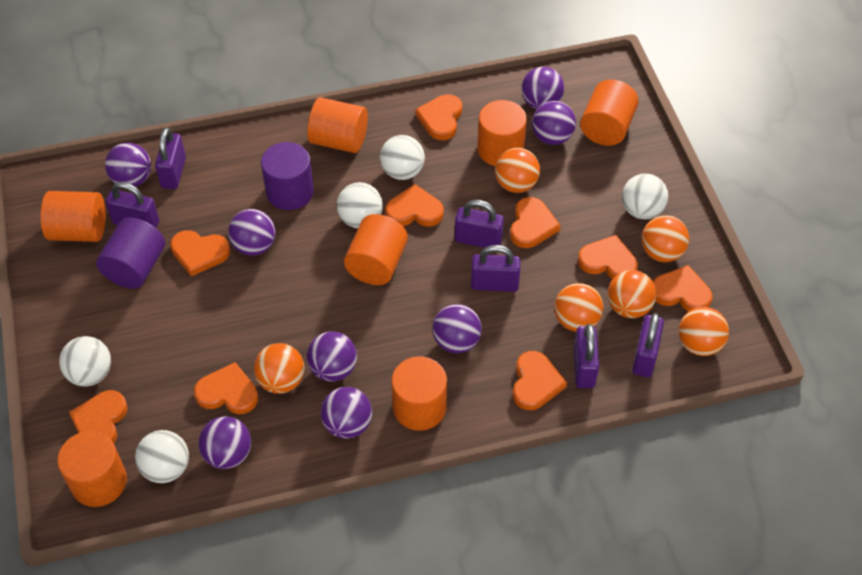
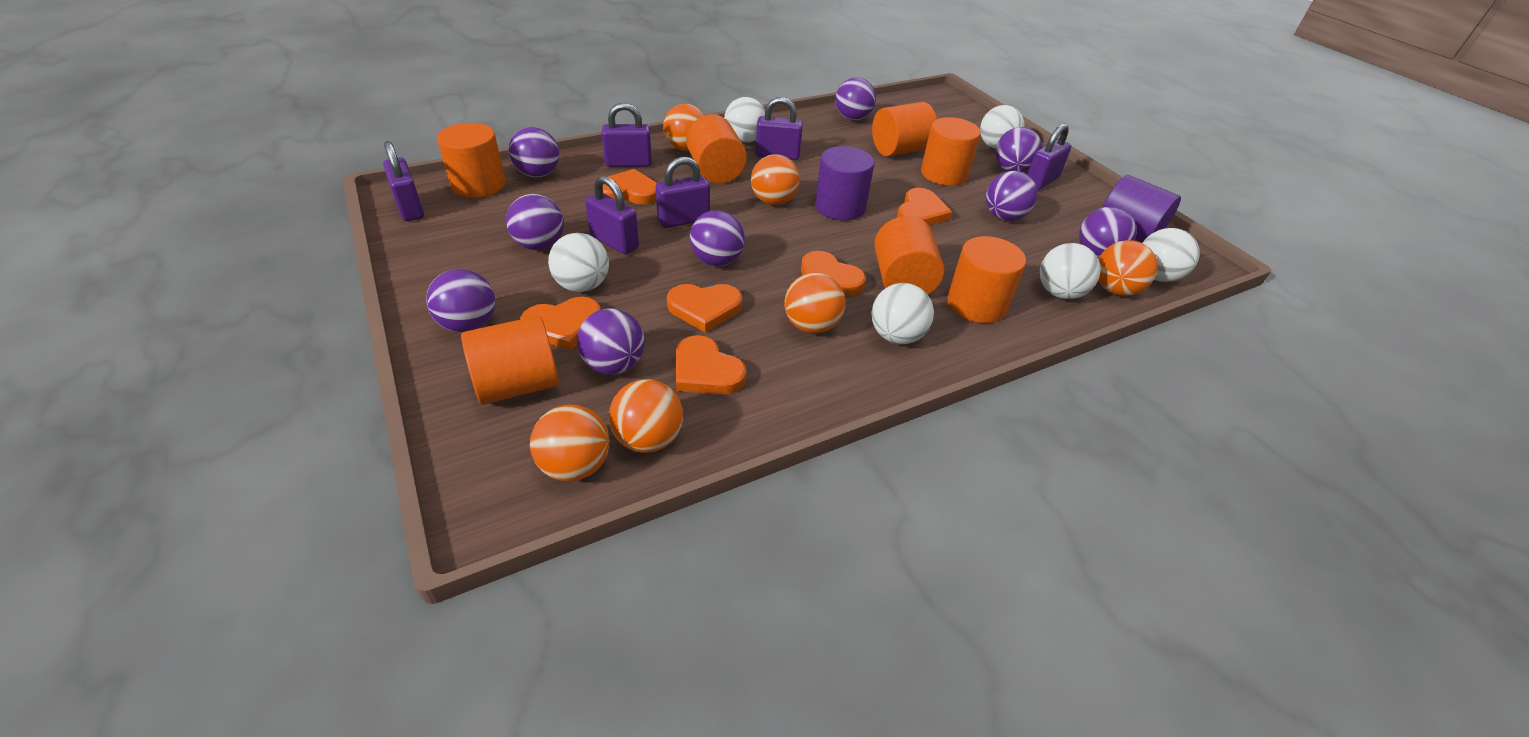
orange heart: 9 -> 6
purple ball: 8 -> 9
white ball: 5 -> 6

